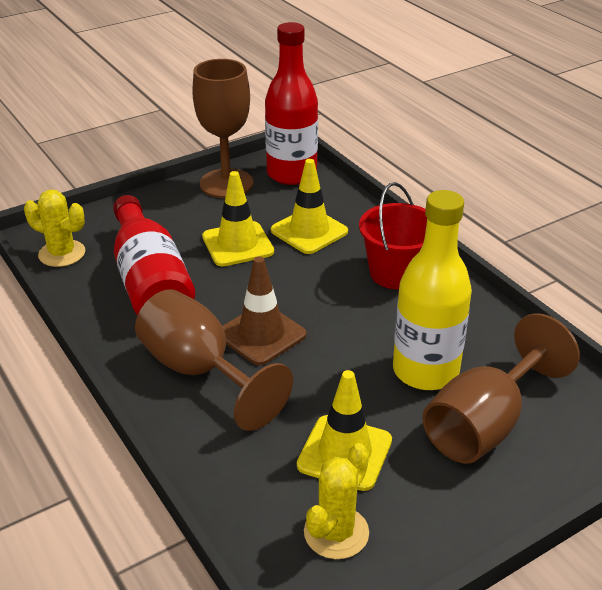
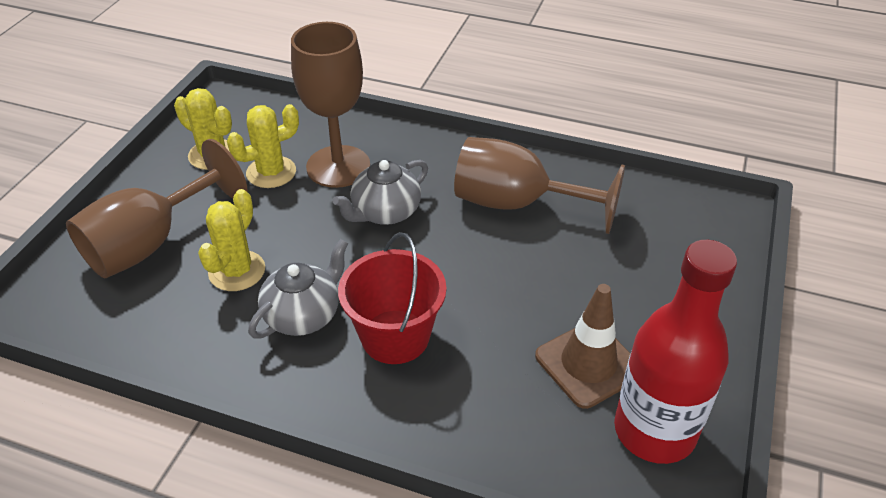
grey teapot: 0 -> 2
red bottle: 2 -> 1
yellow bottle: 1 -> 0
yellow cactus: 2 -> 3
yellow traffic cone: 3 -> 0

